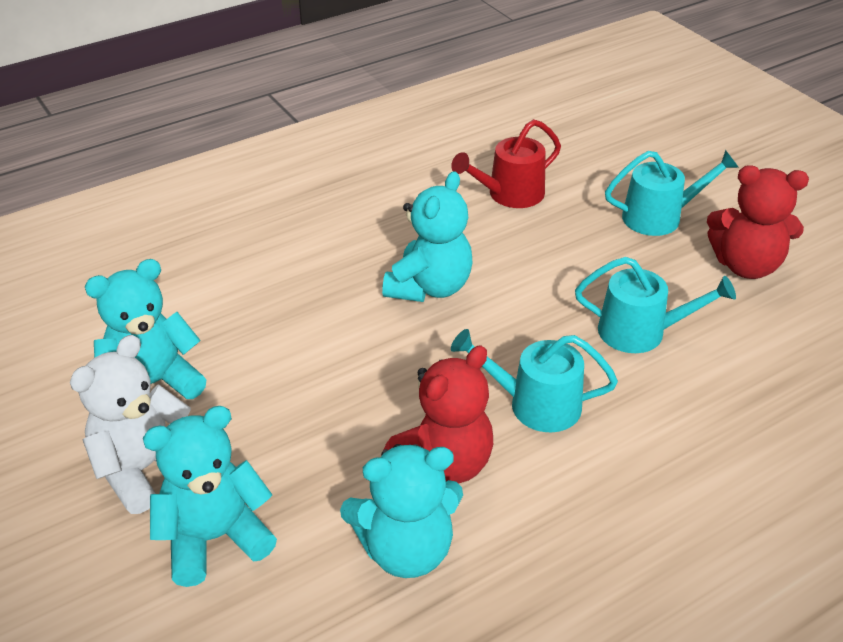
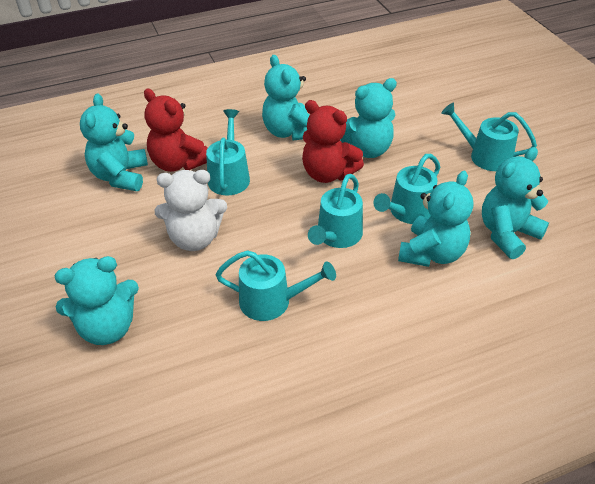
red watering can: 1 -> 0
turquoise teddy bear: 4 -> 6
turquoise watering can: 3 -> 5

